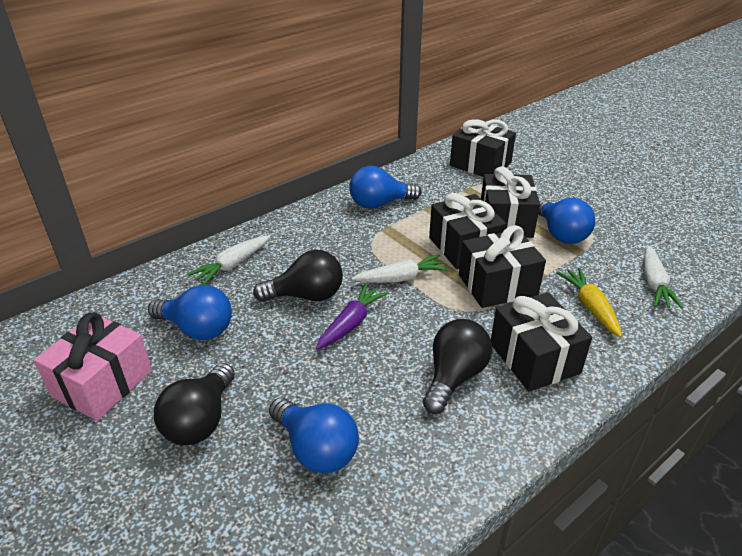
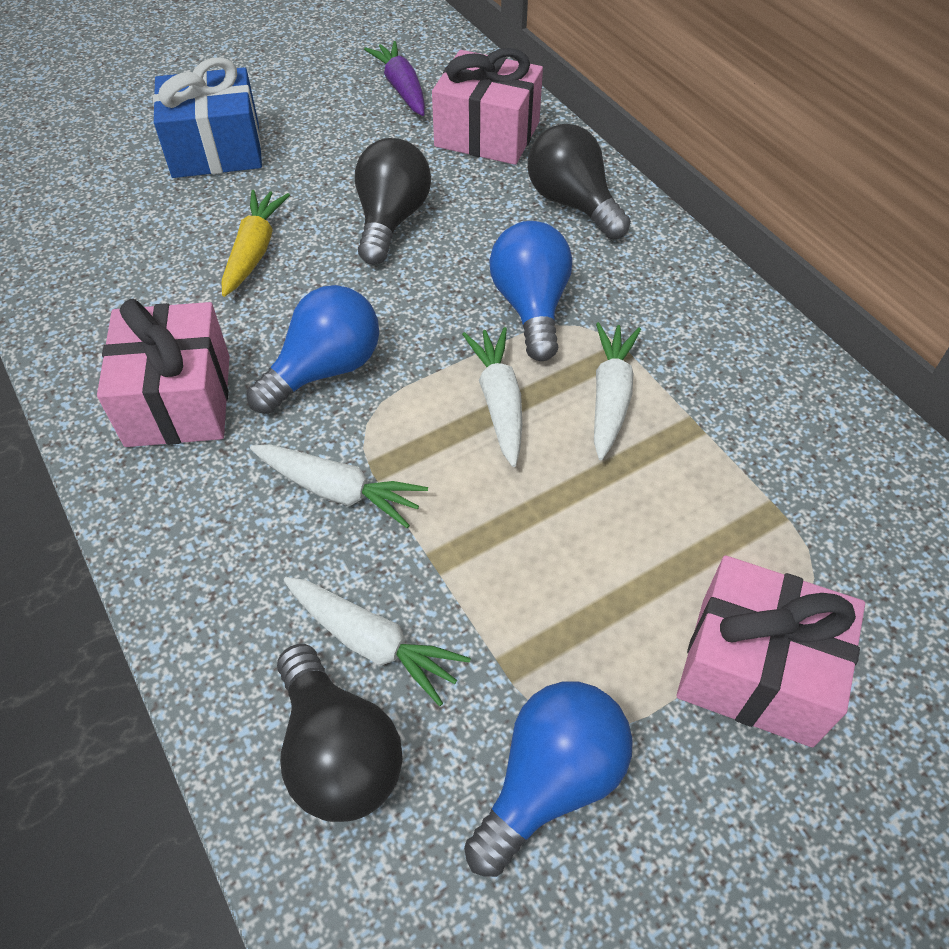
black gift: 5 -> 0
blue gift: 0 -> 1
blue light bulb: 4 -> 3
pink gift: 1 -> 3
white carrot: 3 -> 4

